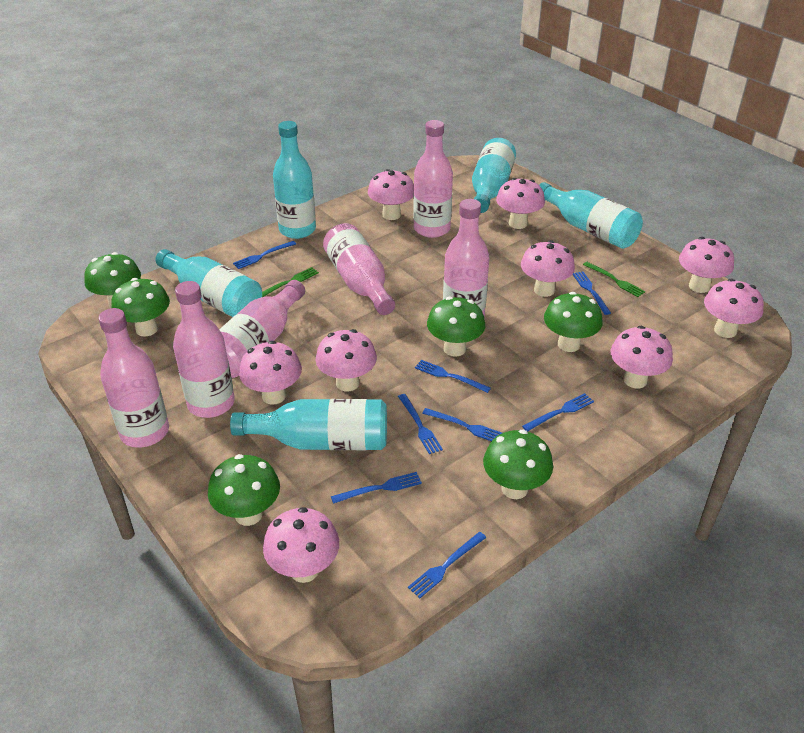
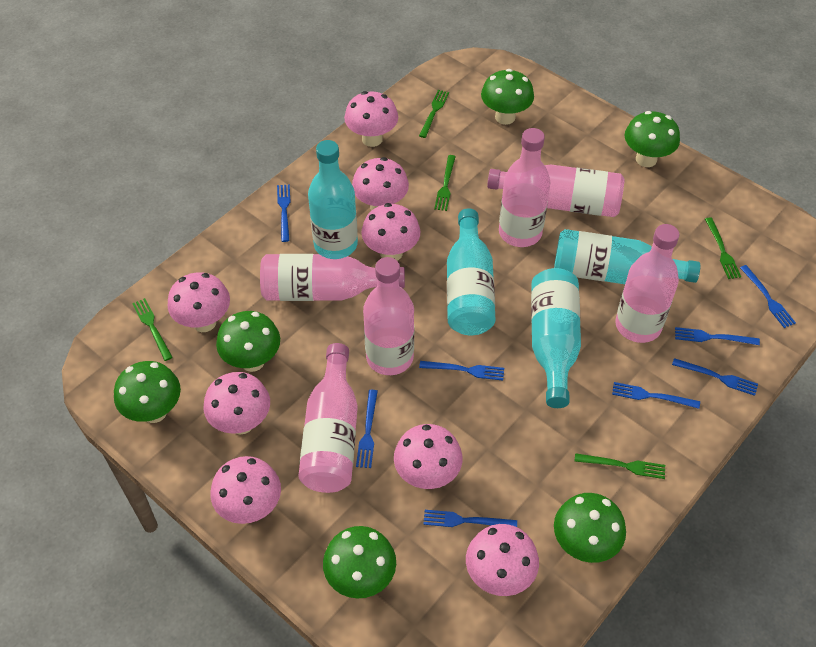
green fork: 2 -> 5
pink mushroom: 9 -> 8
turquoise bottle: 5 -> 4

